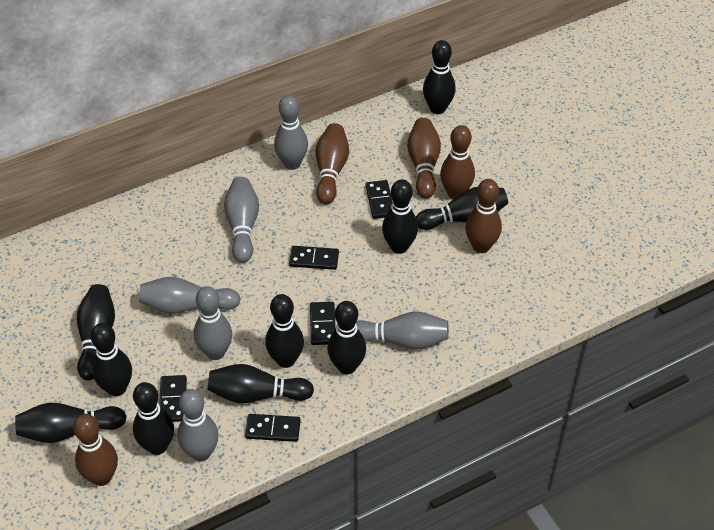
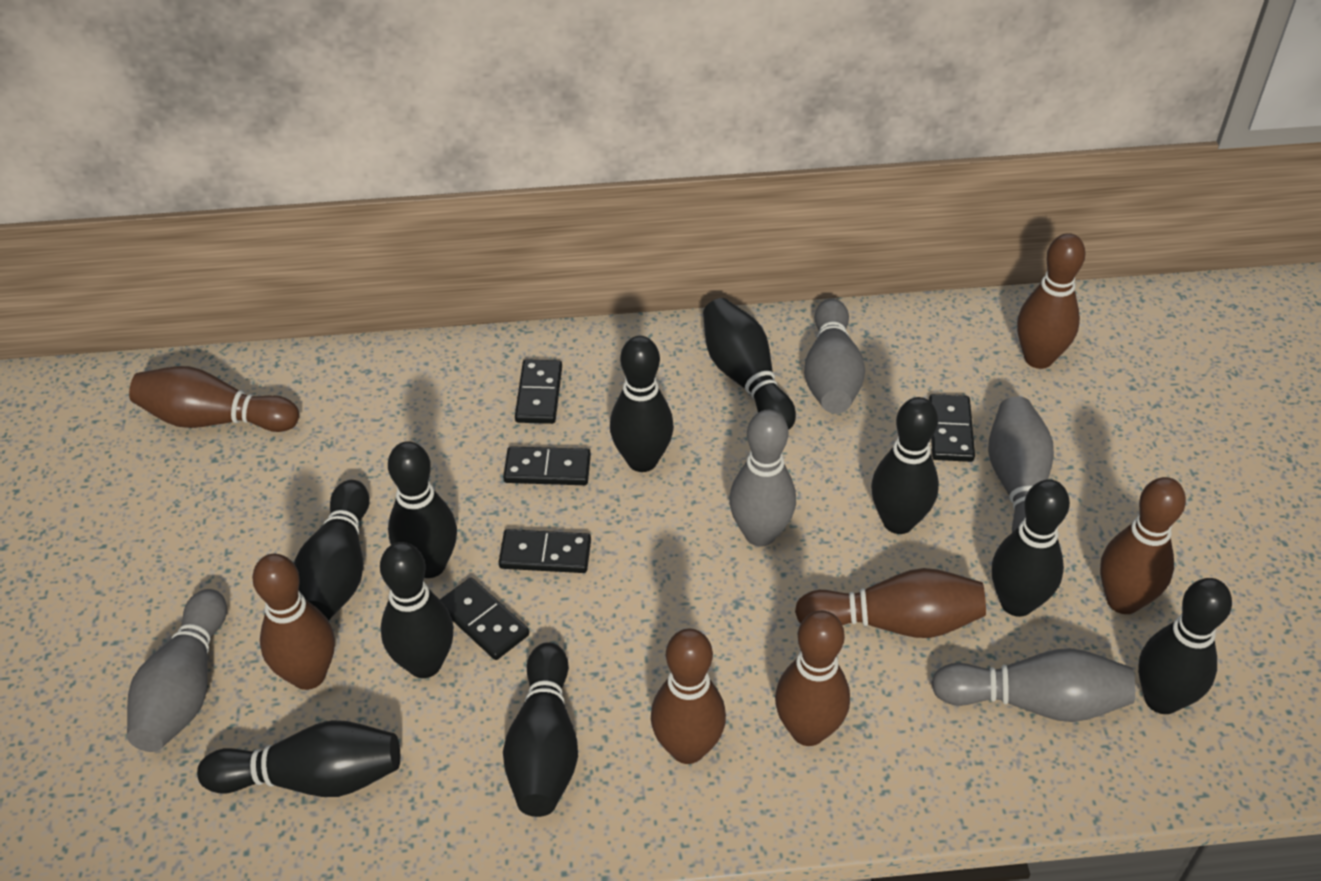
brown bowling pin: 5 -> 7
grey bowling pin: 6 -> 5

